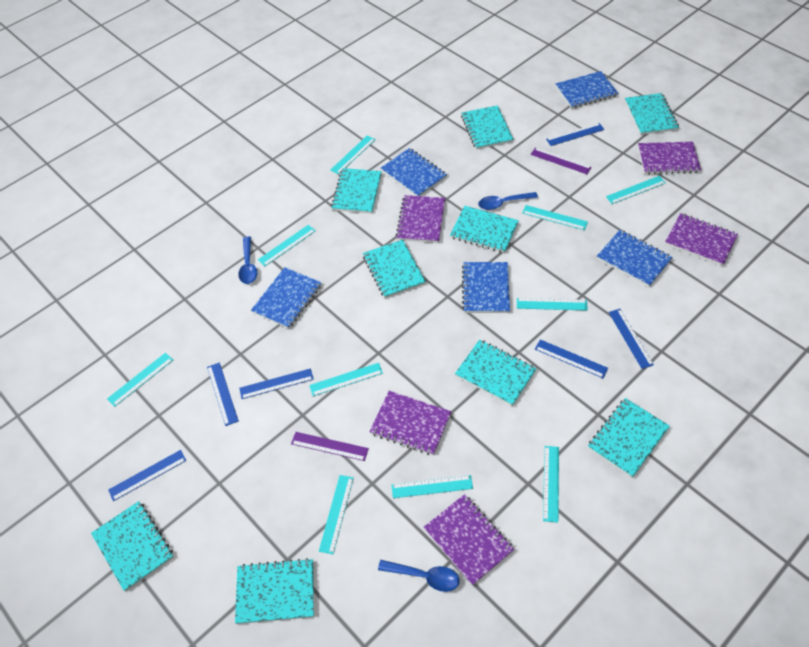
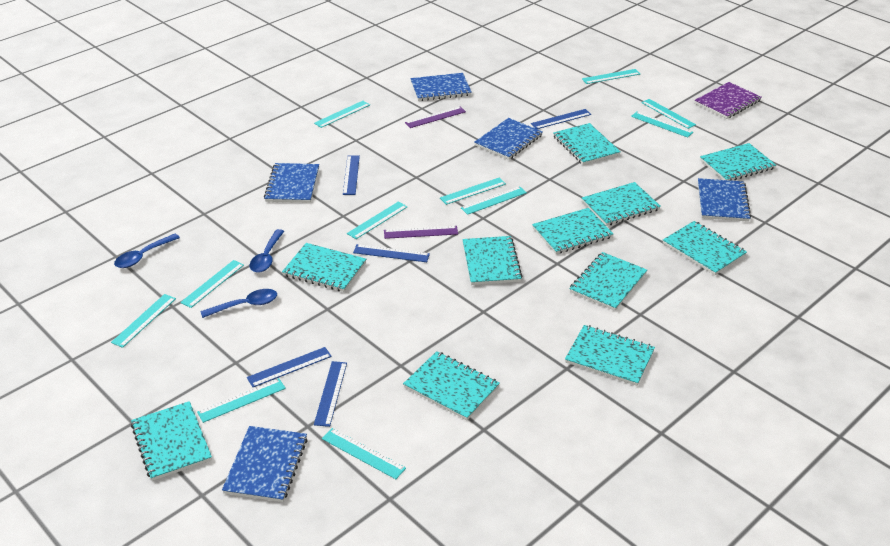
blue ruler: 6 -> 5
purple notebook: 5 -> 1
turquoise notebook: 9 -> 11
turquoise ruler: 10 -> 11

